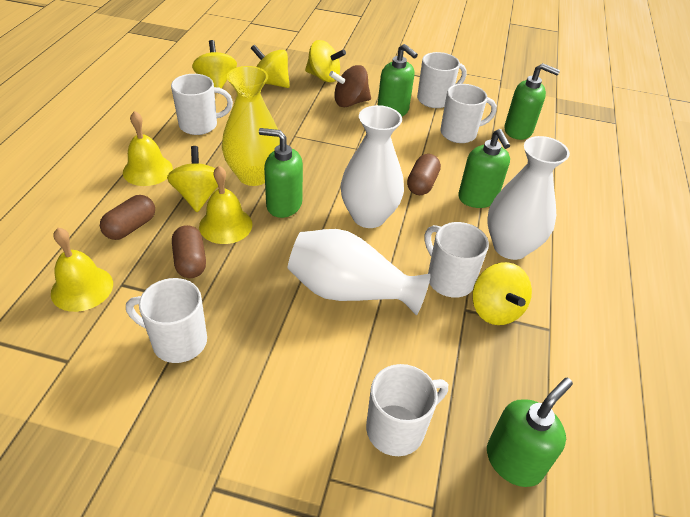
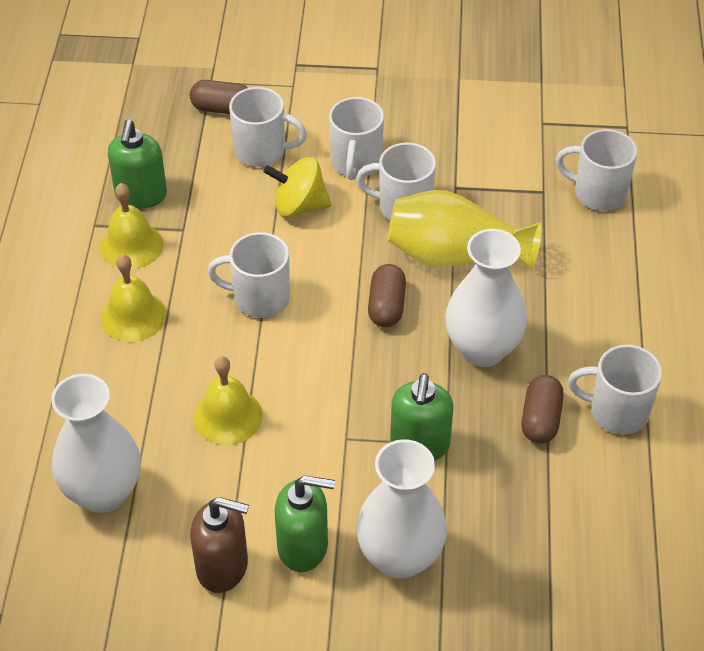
brown soap dispenser: 0 -> 1
brown spinning top: 1 -> 0
green soap dispenser: 5 -> 3
yellow spinning top: 5 -> 1

